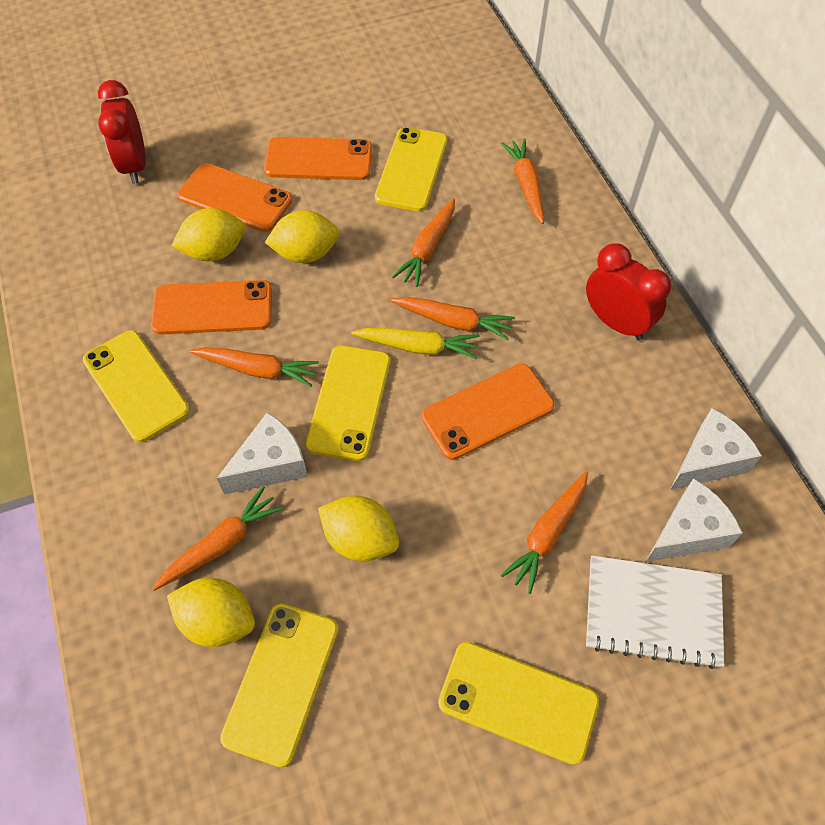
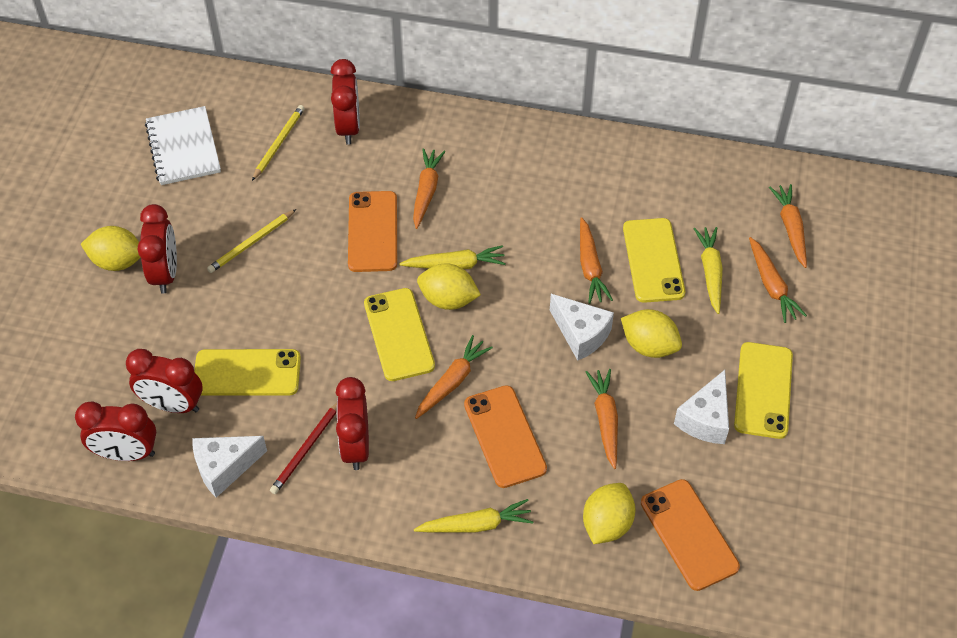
orange phone: 4 -> 3
red clock: 2 -> 5
red pencil: 0 -> 1
yellow carrot: 1 -> 3
yellow pencil: 0 -> 2
yellow phone: 5 -> 4

